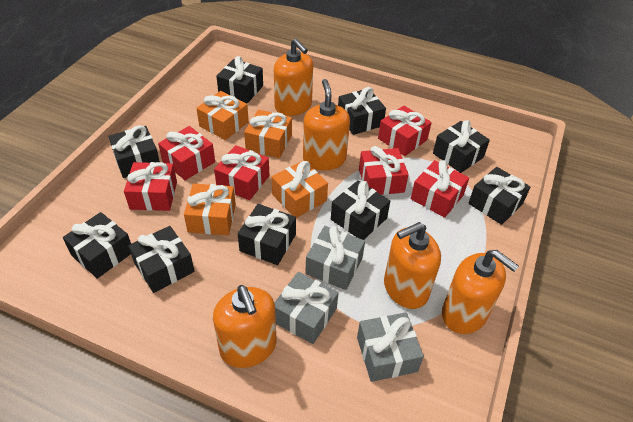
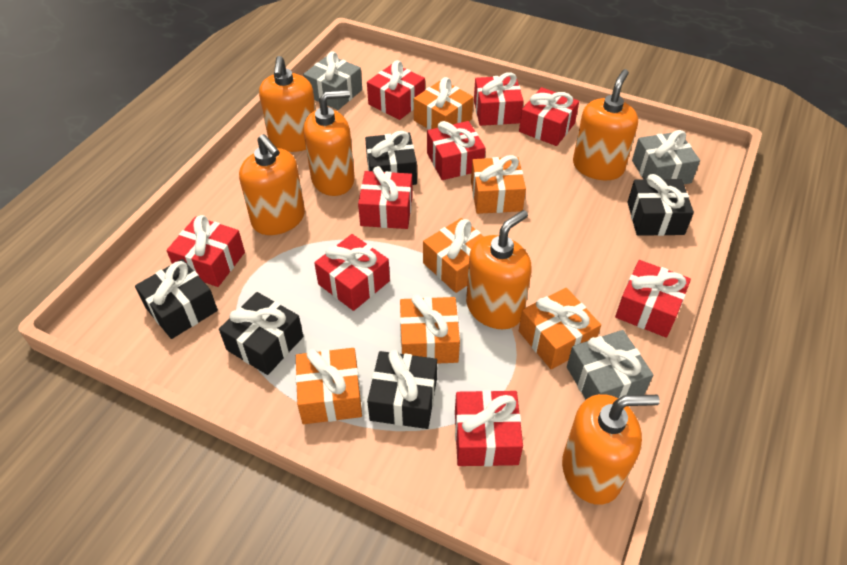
black gift: 9 -> 5
orange gift: 4 -> 6
orange soap dispenser: 5 -> 6
red gift: 6 -> 9

